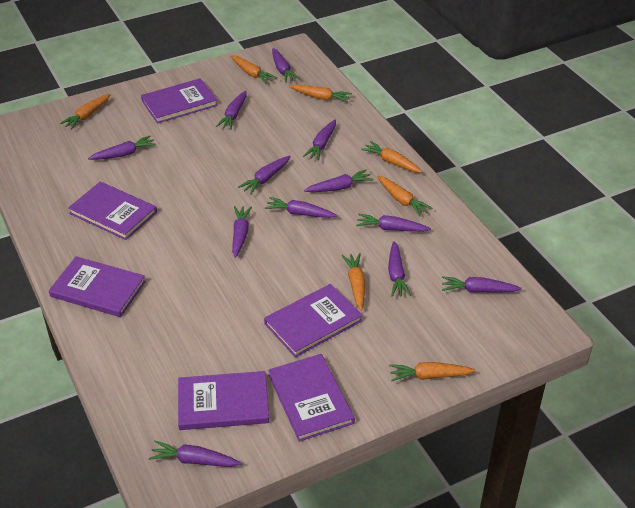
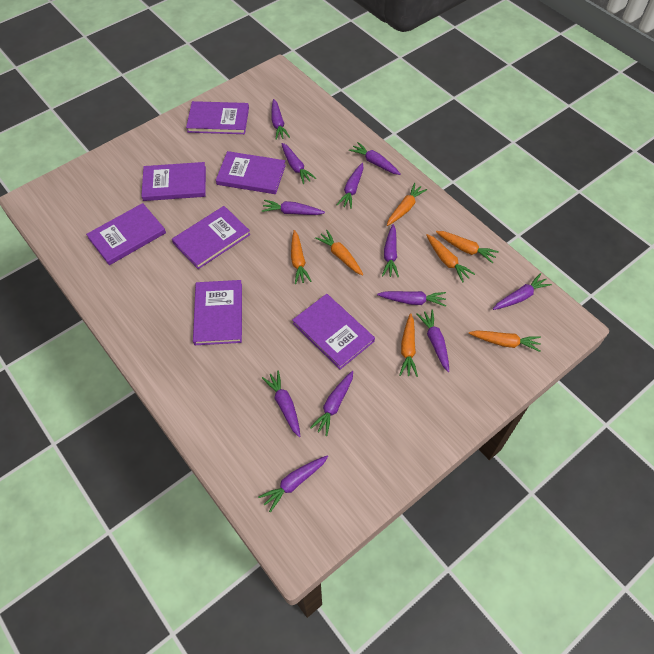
purple book: 6 -> 7

